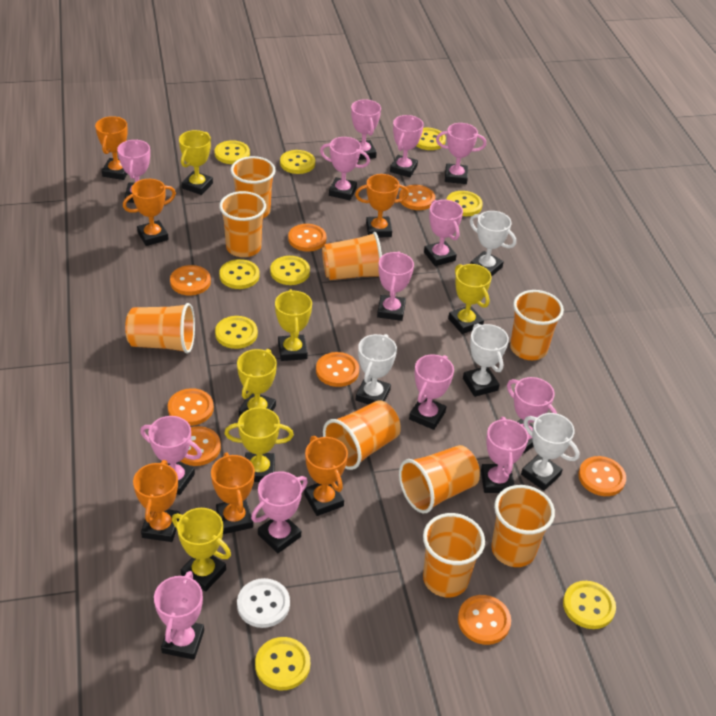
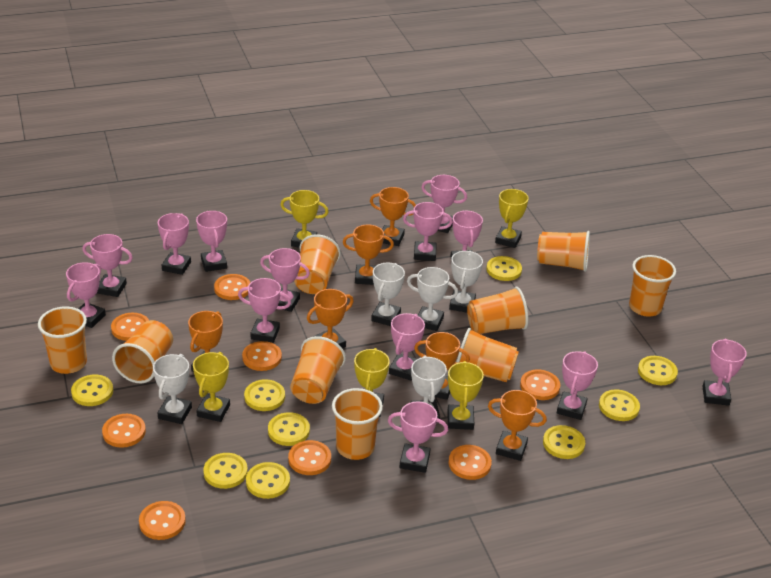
white button: 1 -> 0
white trophy: 4 -> 5
yellow trophy: 6 -> 5

